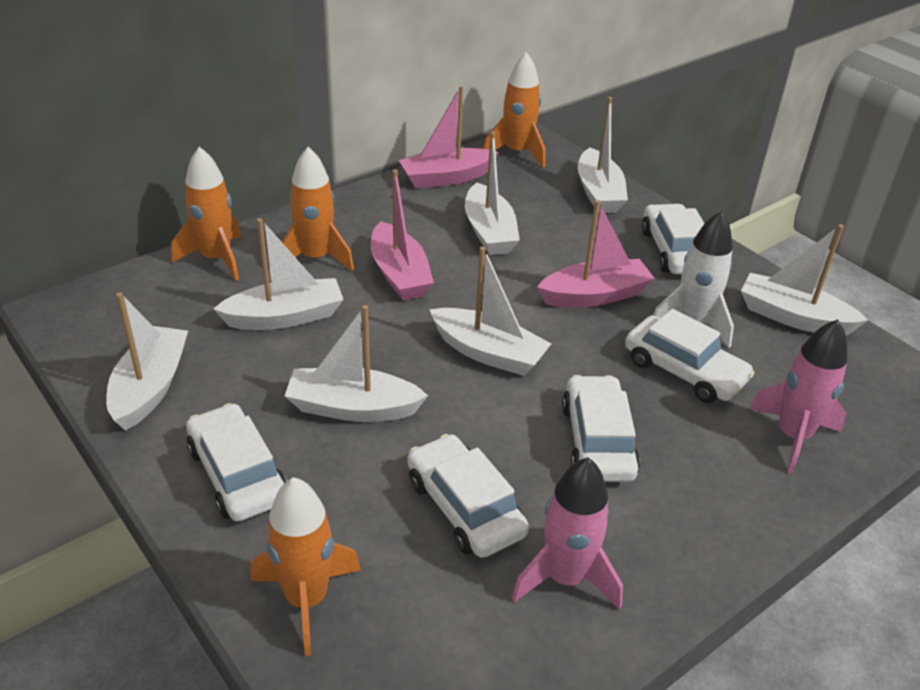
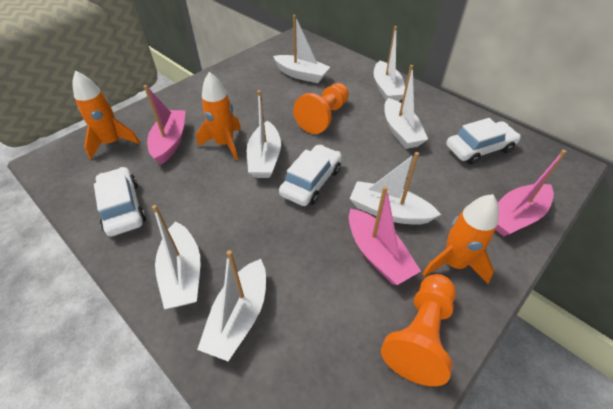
orange pawn: 0 -> 2
orange rocket: 4 -> 3
pink rocket: 2 -> 0
white car: 5 -> 3
white rocket: 1 -> 0

